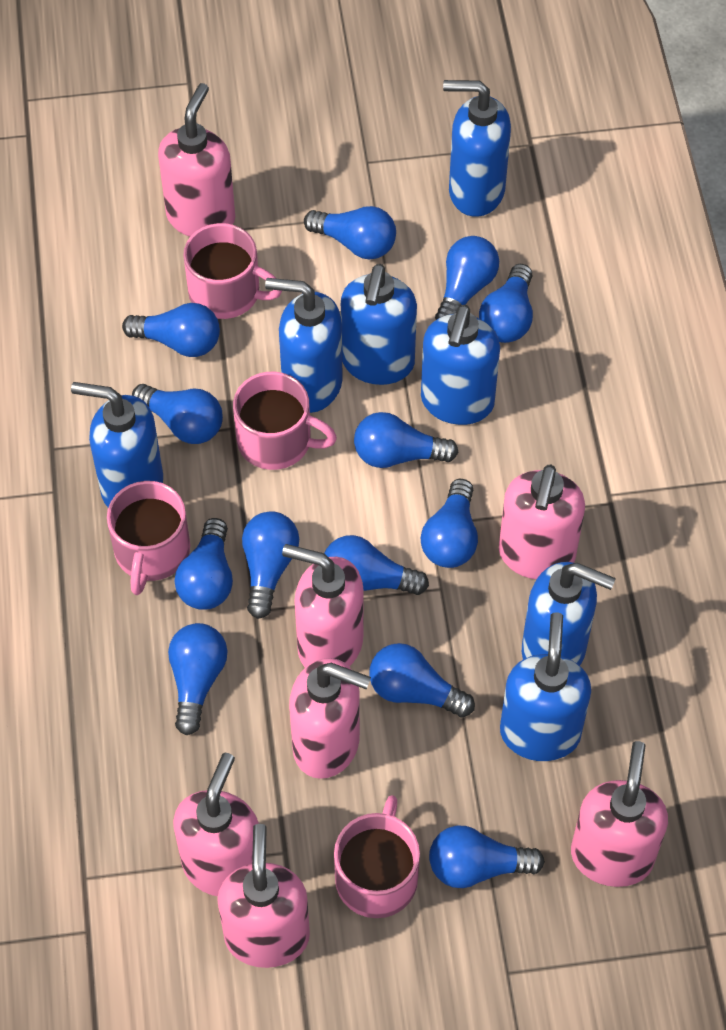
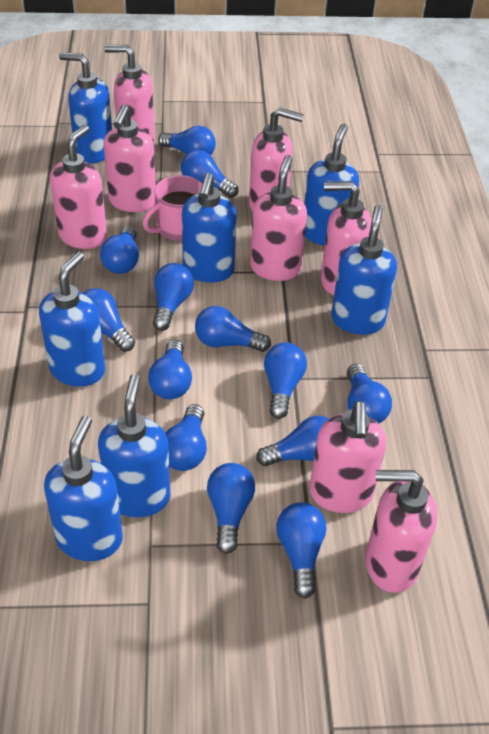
pink mug: 4 -> 1
pink soap dispenser: 7 -> 8

